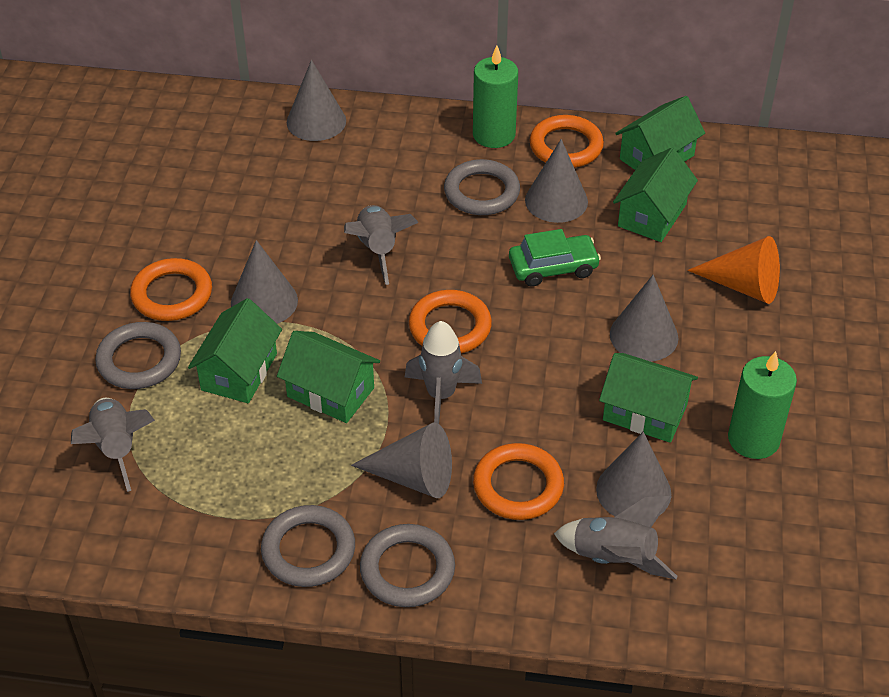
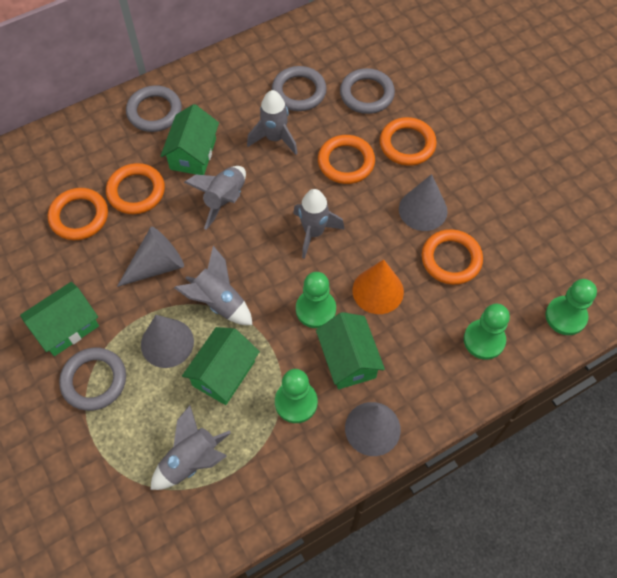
green candle: 2 -> 0
green car: 1 -> 0
green house: 5 -> 4
green pawn: 0 -> 4
grey cone: 6 -> 4
grey rocket: 4 -> 5
orange ring: 4 -> 5

